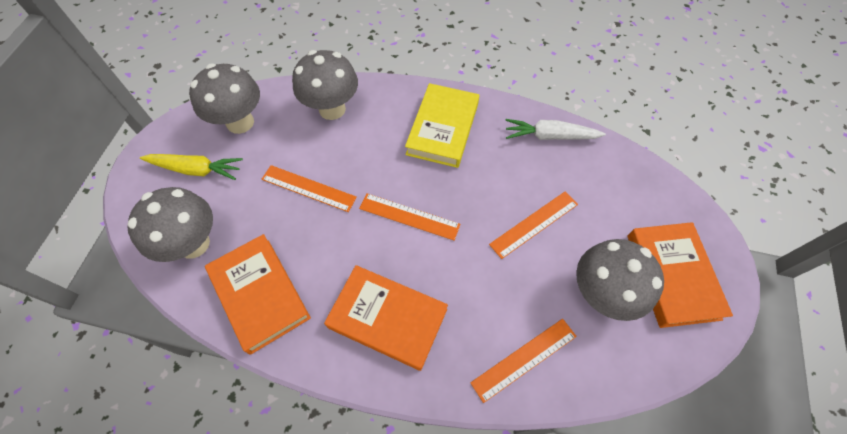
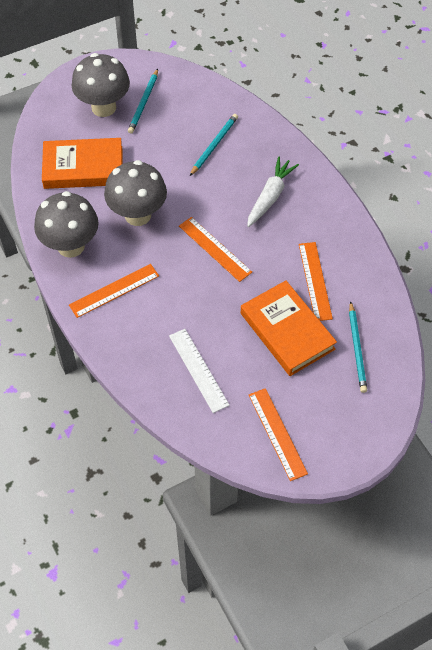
grey mushroom: 4 -> 3
orange book: 3 -> 2
turquoise pencil: 0 -> 3
white ruler: 0 -> 1
yellow book: 1 -> 0
yellow carrot: 1 -> 0

